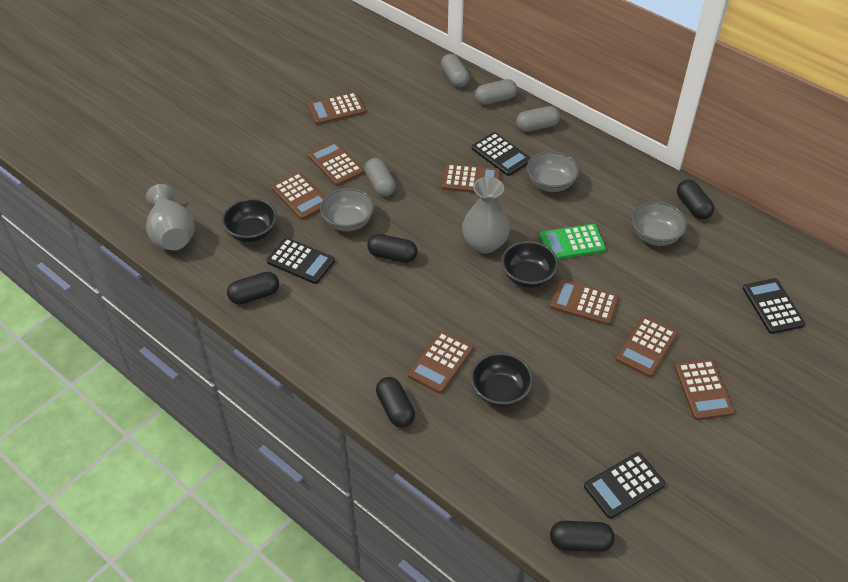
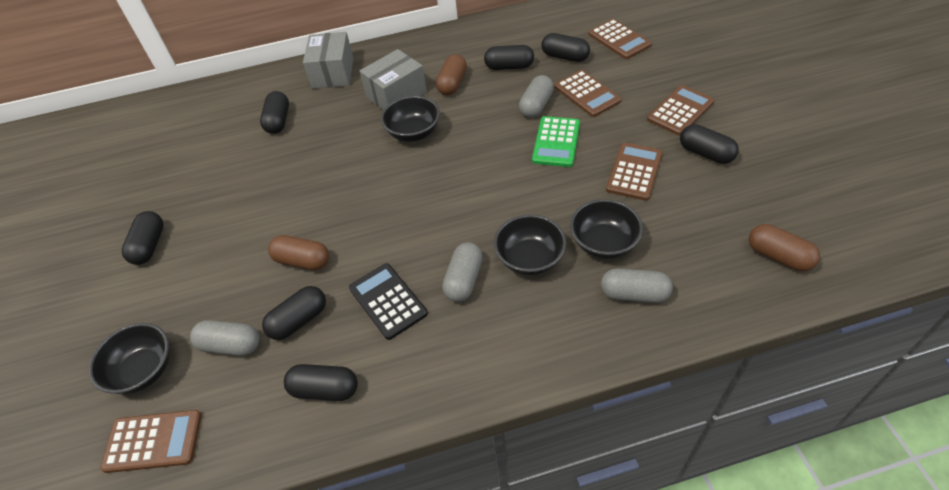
black bowl: 3 -> 4
black calculator: 4 -> 1
black capsule: 5 -> 7
brown calculator: 8 -> 5
brown capsule: 0 -> 3
grey bowl: 3 -> 0
grey box: 0 -> 2
grey vase: 2 -> 0

